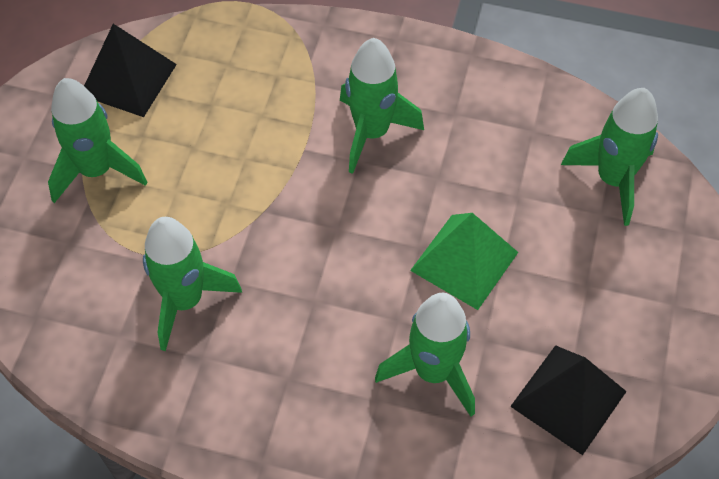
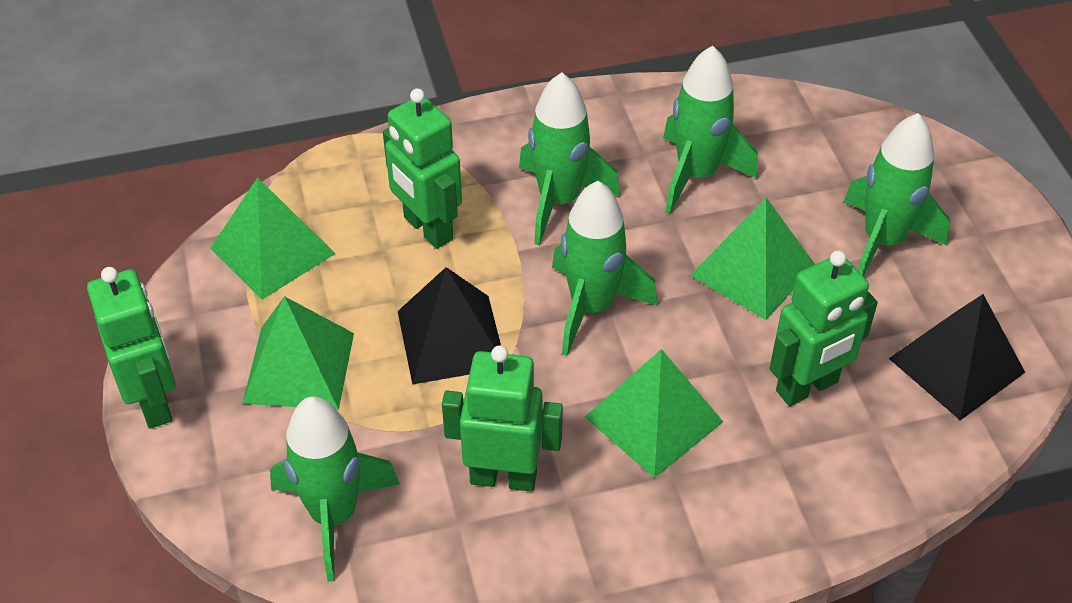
green pyramid: 1 -> 4
green robot: 0 -> 4

